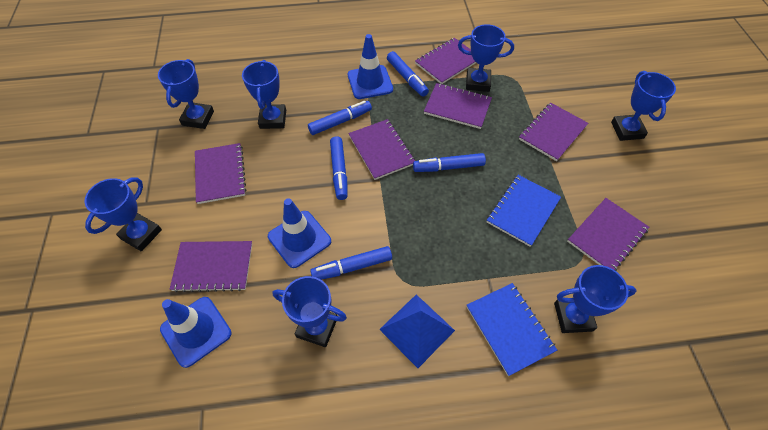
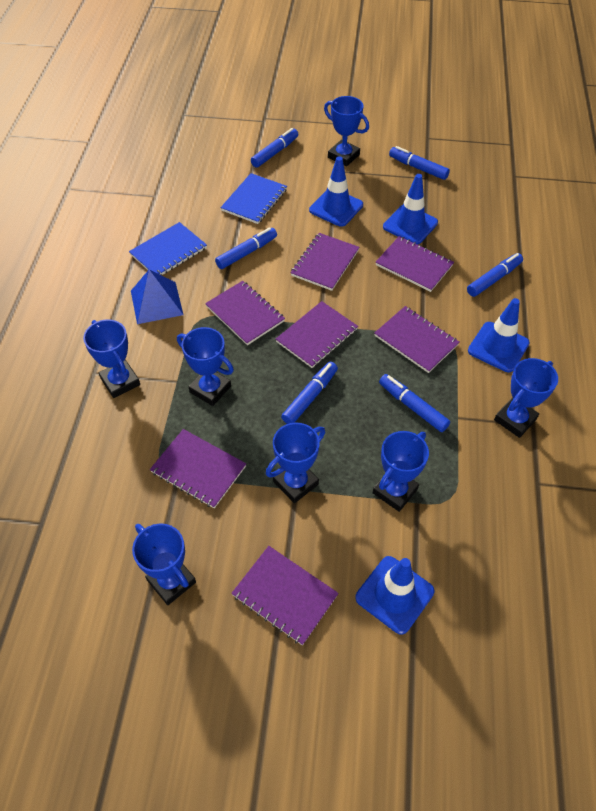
blue marker: 5 -> 6
blue traffic cone: 3 -> 4

